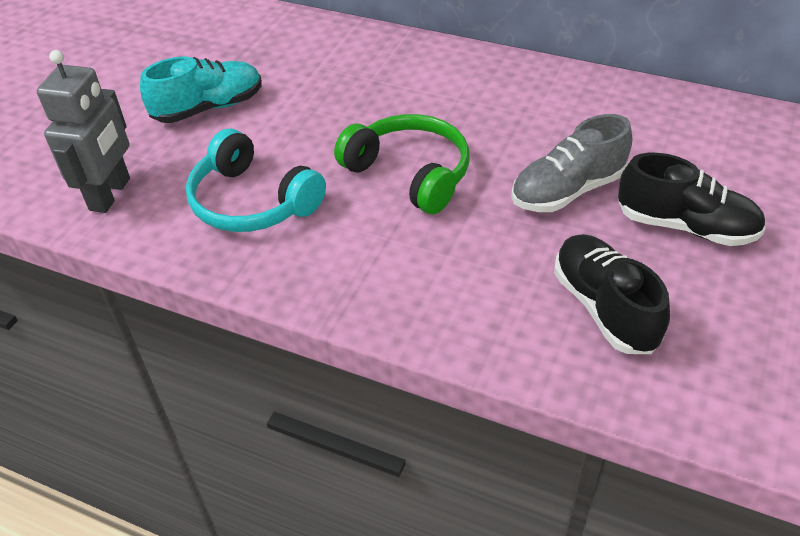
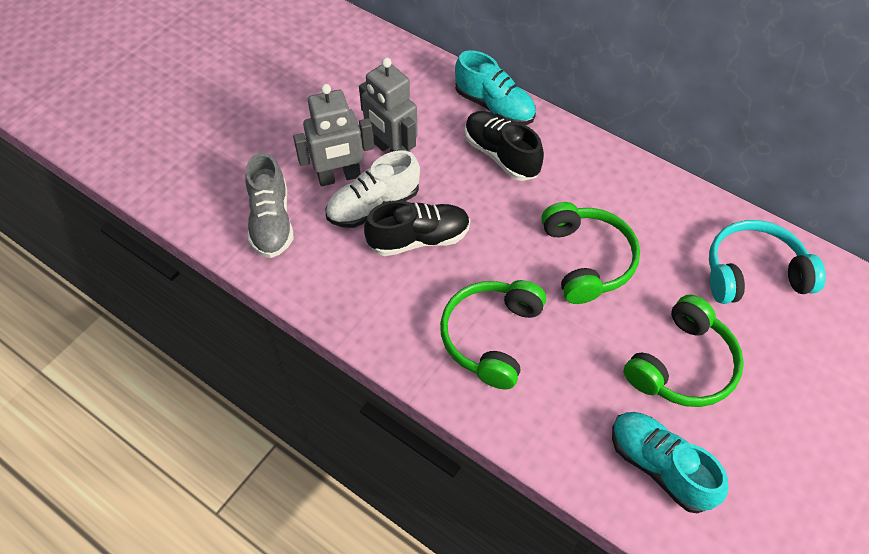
green headphones: 1 -> 3
grey robot: 1 -> 2
turquoise shoe: 1 -> 2
white shoe: 0 -> 1

